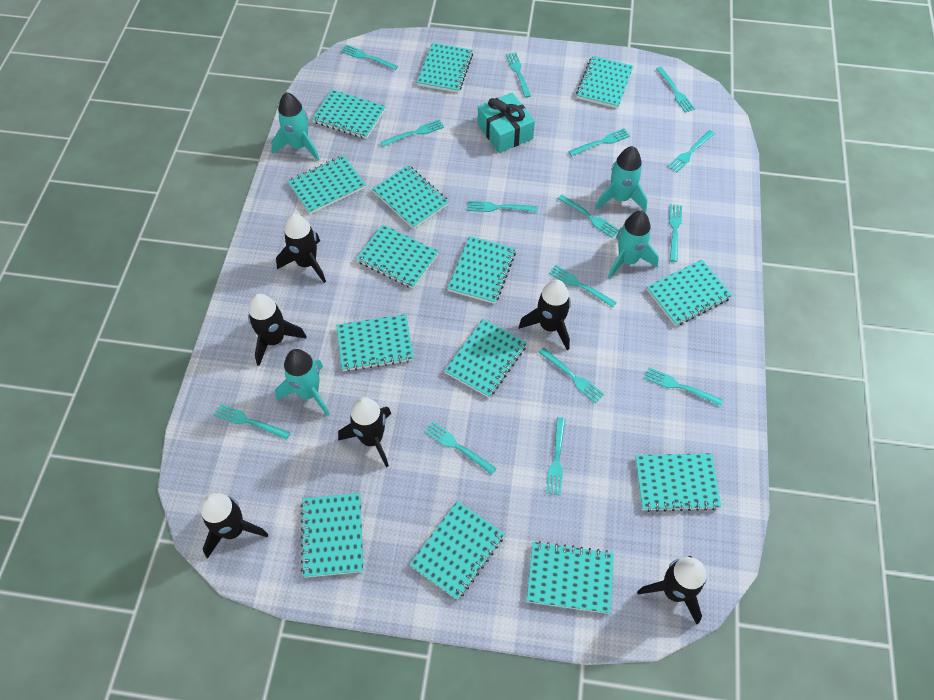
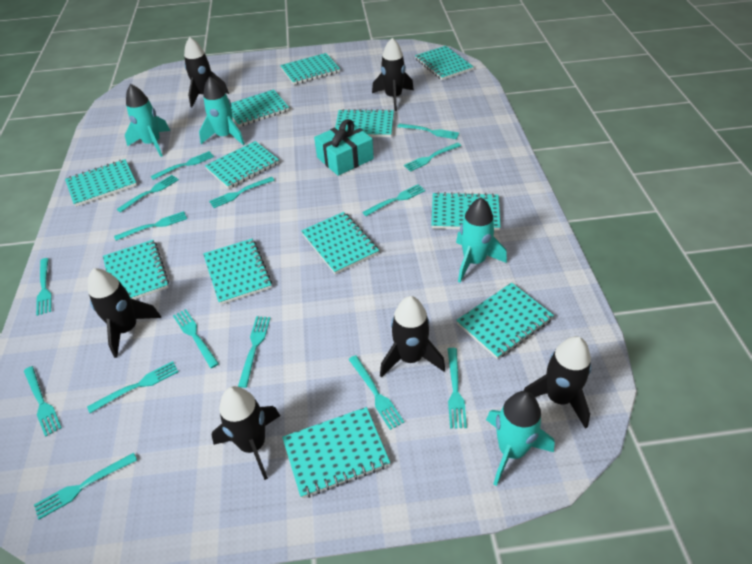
turquoise notebook: 14 -> 12

